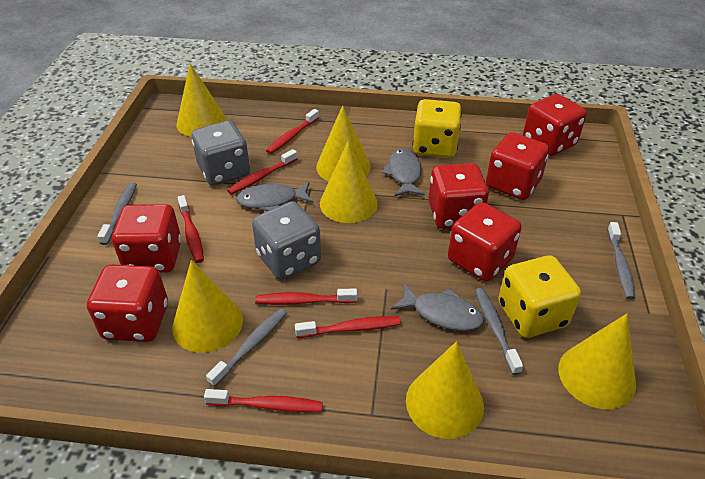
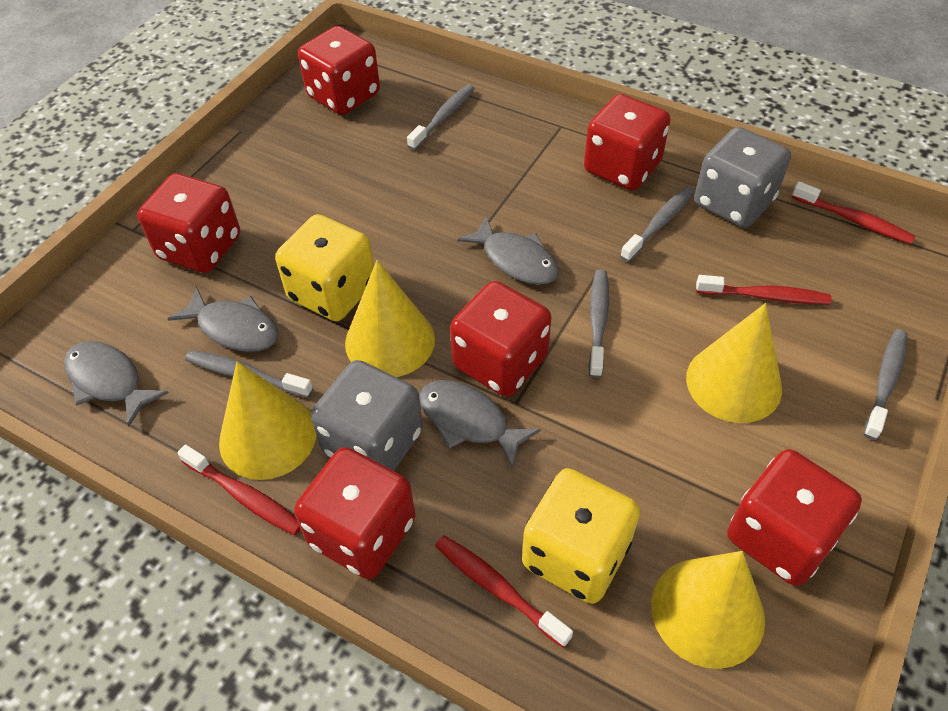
grey fish: 3 -> 4
grey toothbrush: 4 -> 5
red toothbrush: 6 -> 4
yellow cone: 6 -> 4

